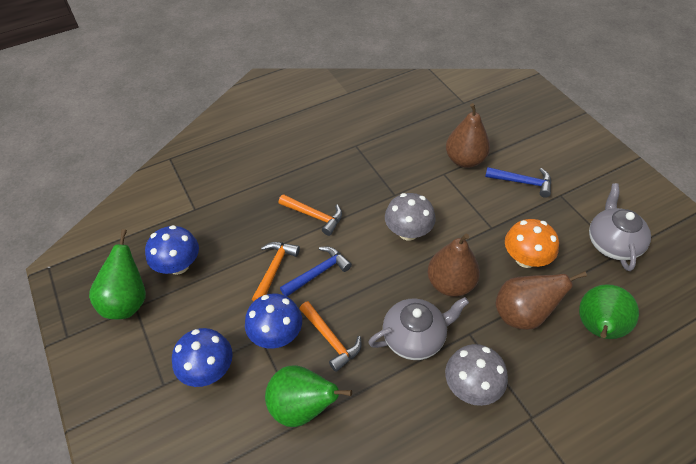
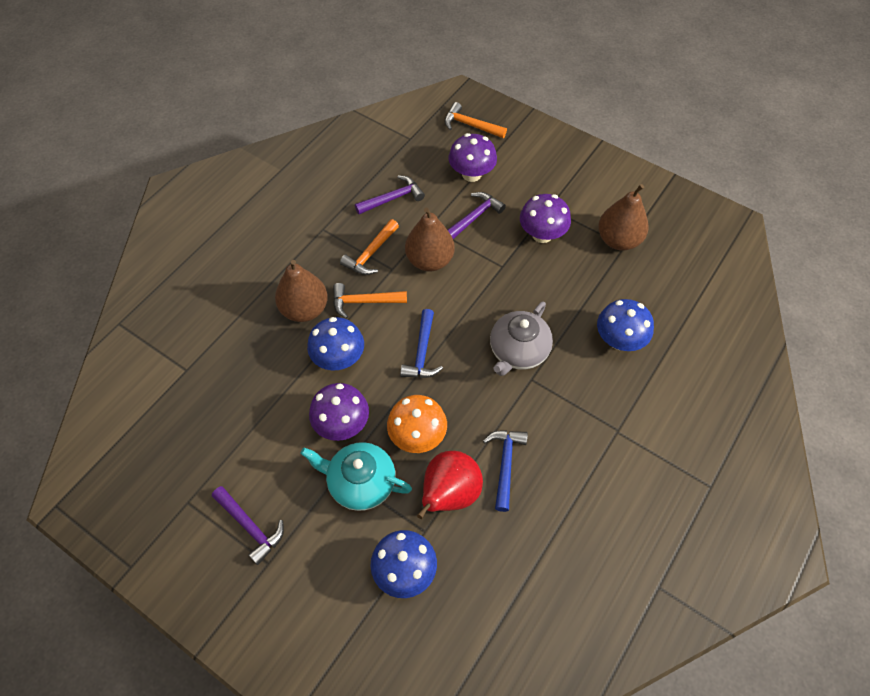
green pear: 3 -> 0
grey mushroom: 2 -> 0
grey teapot: 2 -> 1
purple hammer: 0 -> 3
purple mushroom: 0 -> 3
red pear: 0 -> 1
turquoise teapot: 0 -> 1

